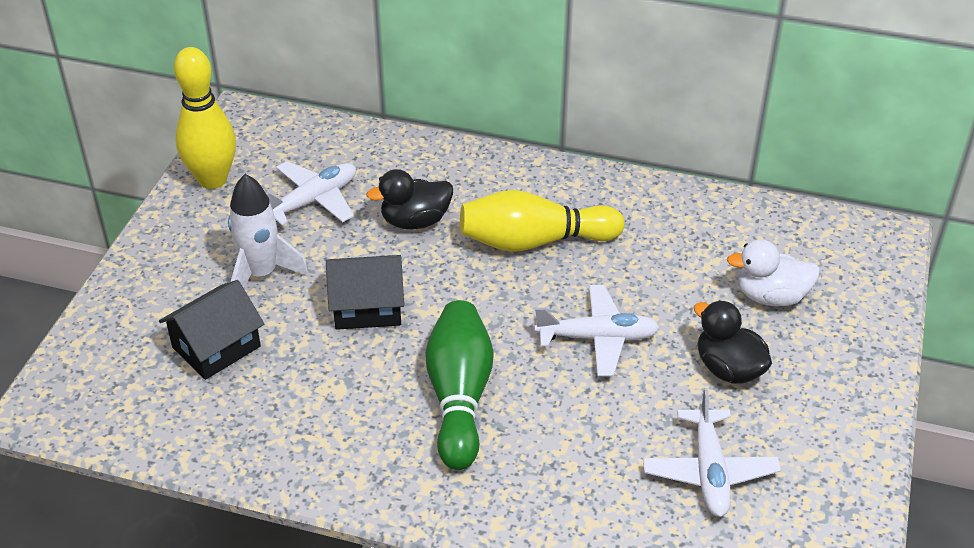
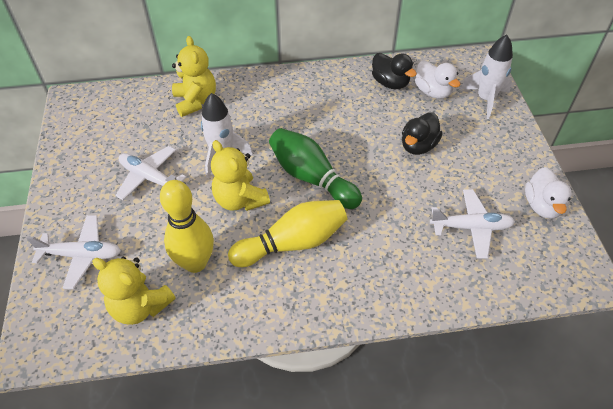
black house: 2 -> 0
white duck: 1 -> 2
white rocket: 1 -> 2
yellow teddy bear: 0 -> 3

